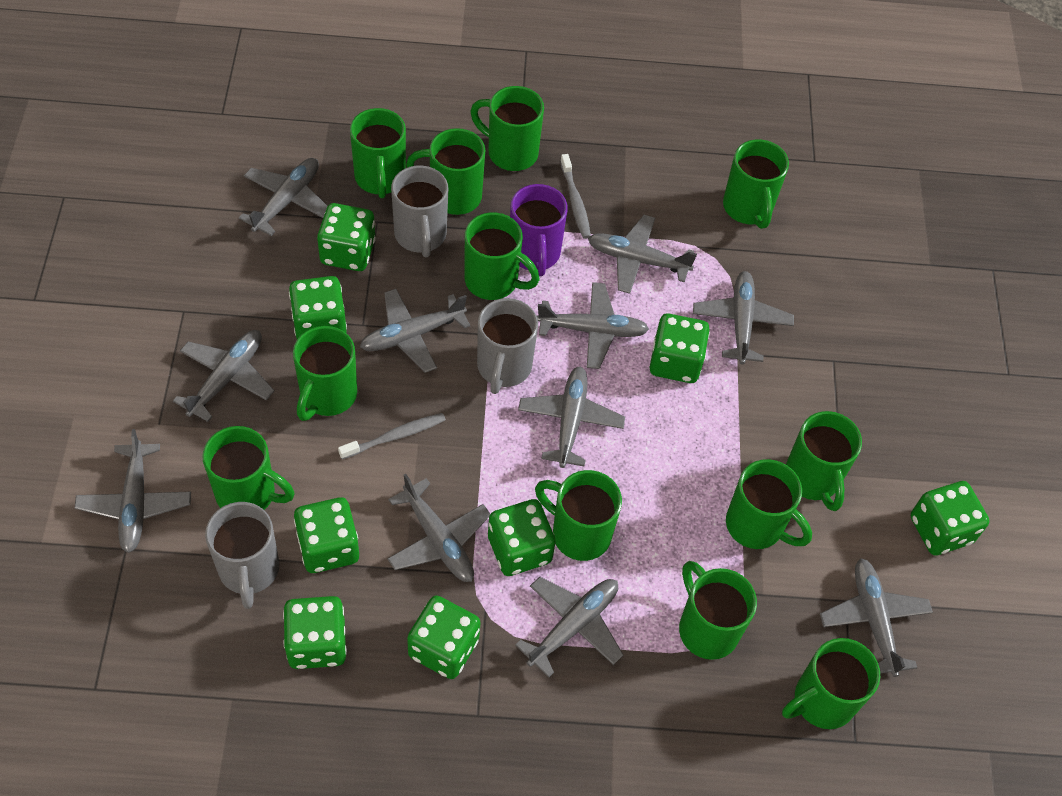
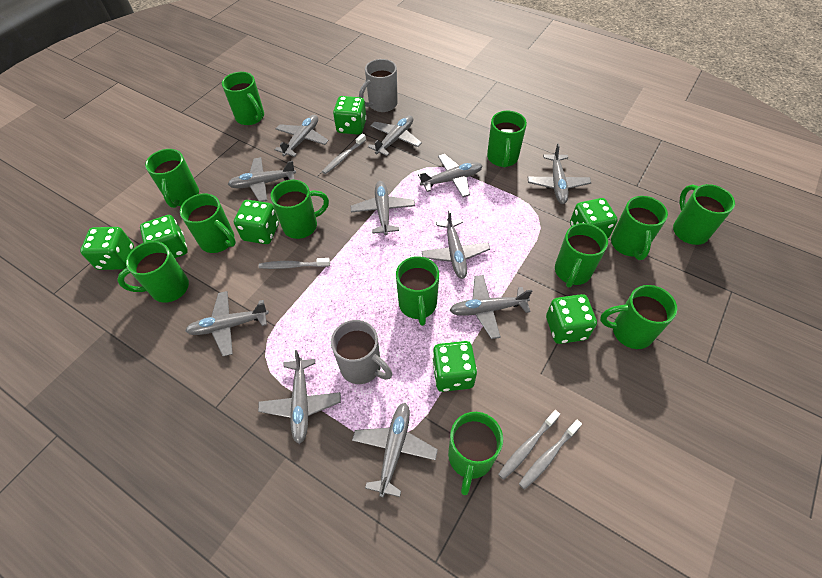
green dice: 8 -> 7
grey mug: 3 -> 2
grey toothbrush: 2 -> 4
purple mug: 1 -> 0

